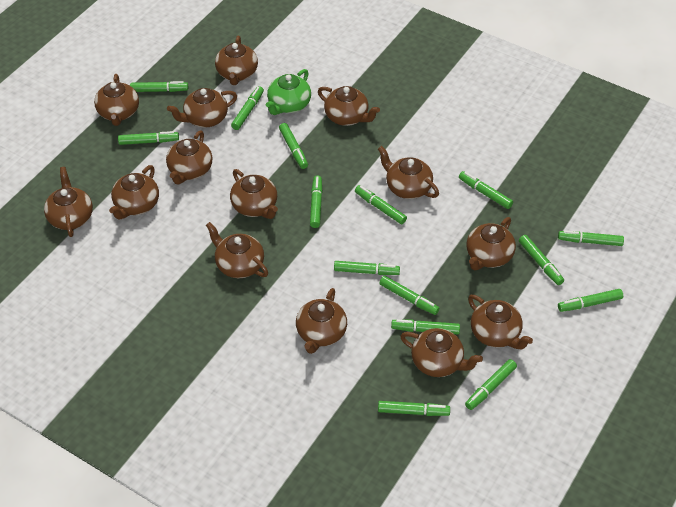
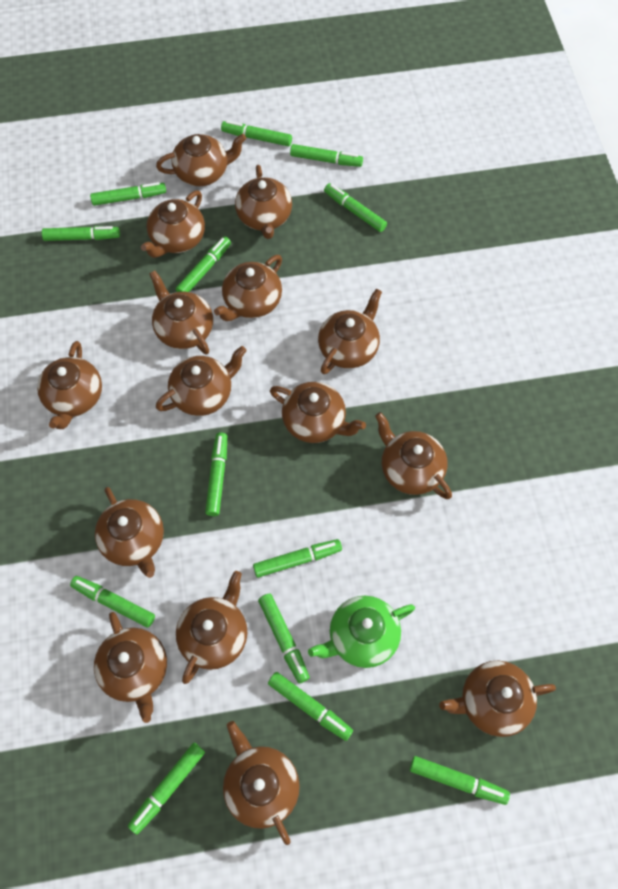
brown teapot: 14 -> 15
green marker: 15 -> 13

